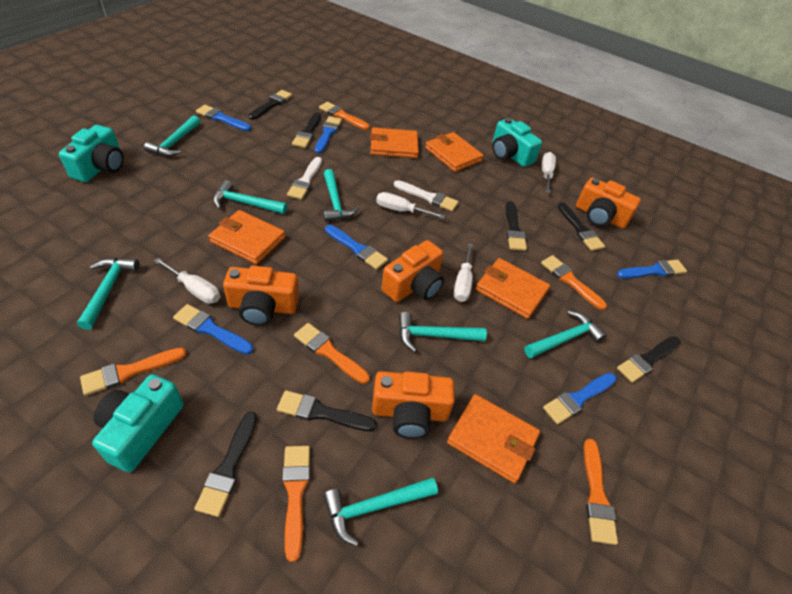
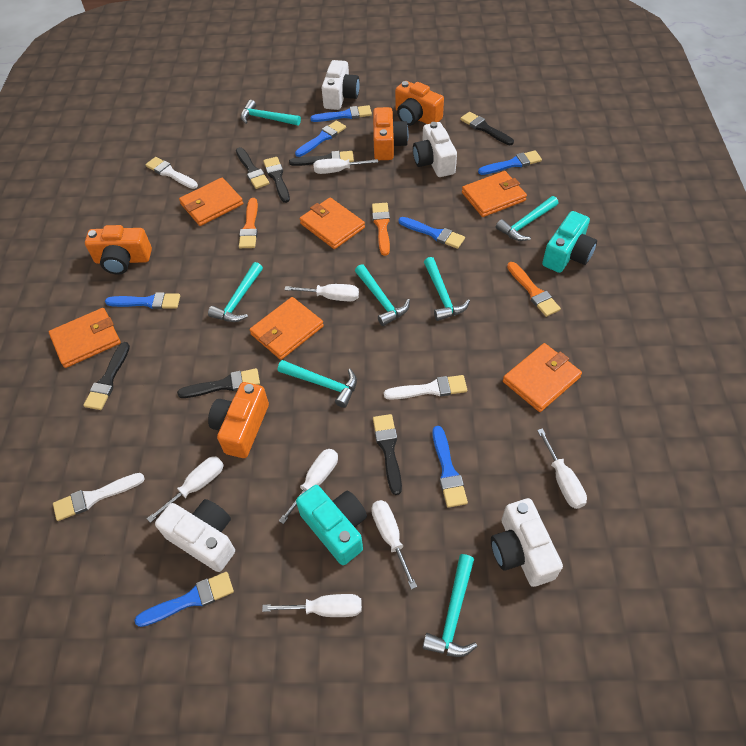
blue brush: 6 -> 7
orange brush: 6 -> 3
orange wallet: 5 -> 6
turquoise camera: 3 -> 2
white brush: 2 -> 3
white camera: 0 -> 4
white screwdriver: 4 -> 7

